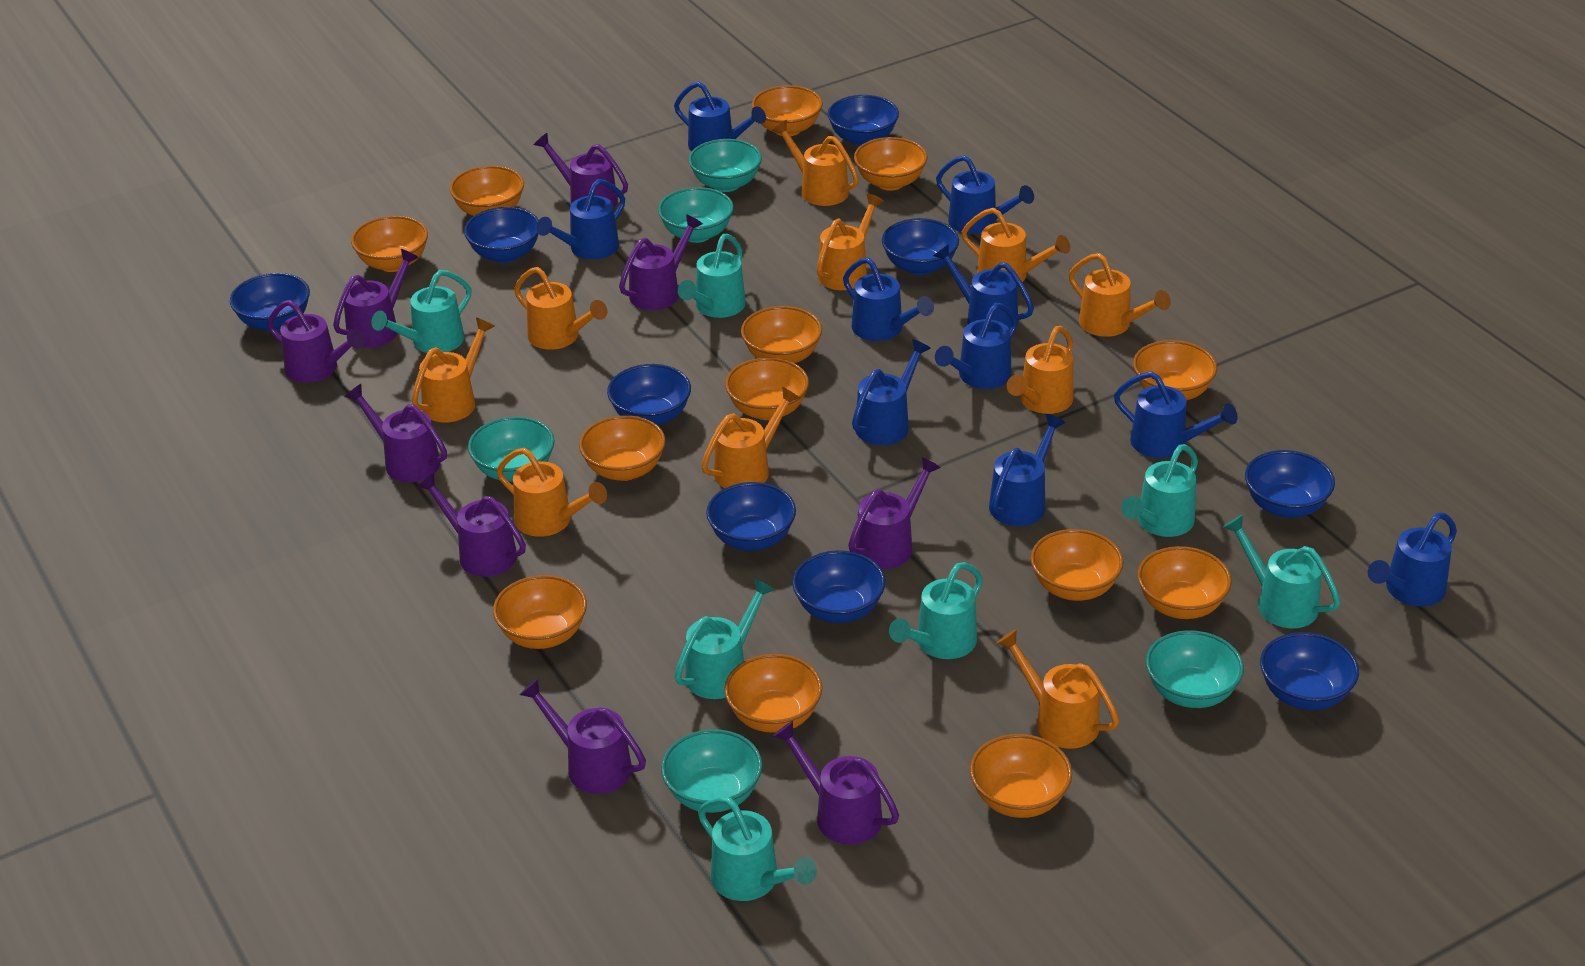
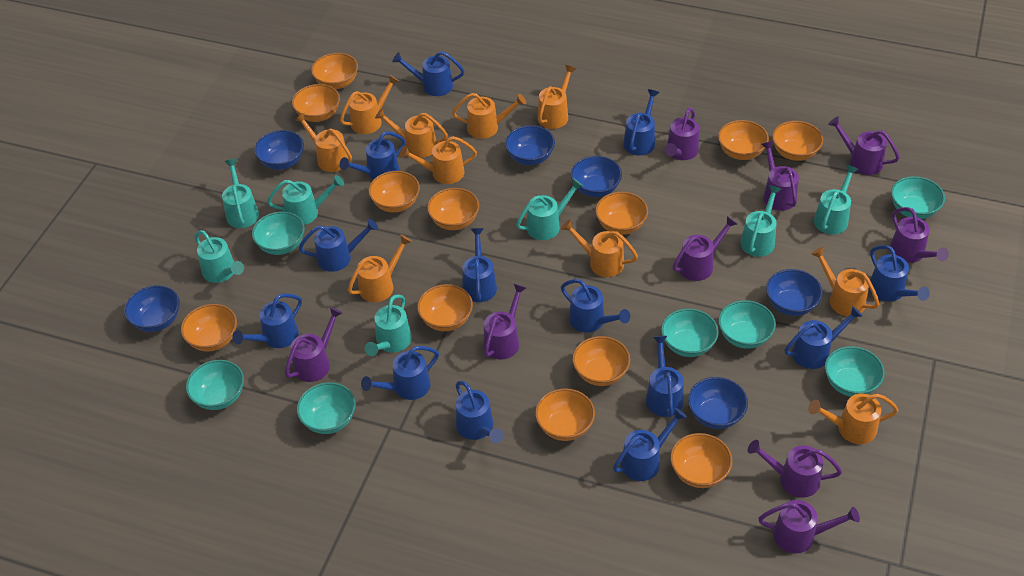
blue bowl: 9 -> 6
blue watering can: 10 -> 13
orange bowl: 13 -> 12
turquoise bowl: 5 -> 7

